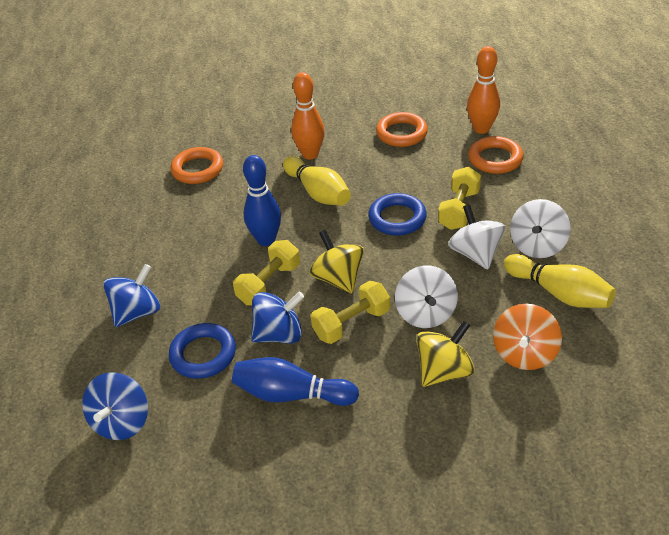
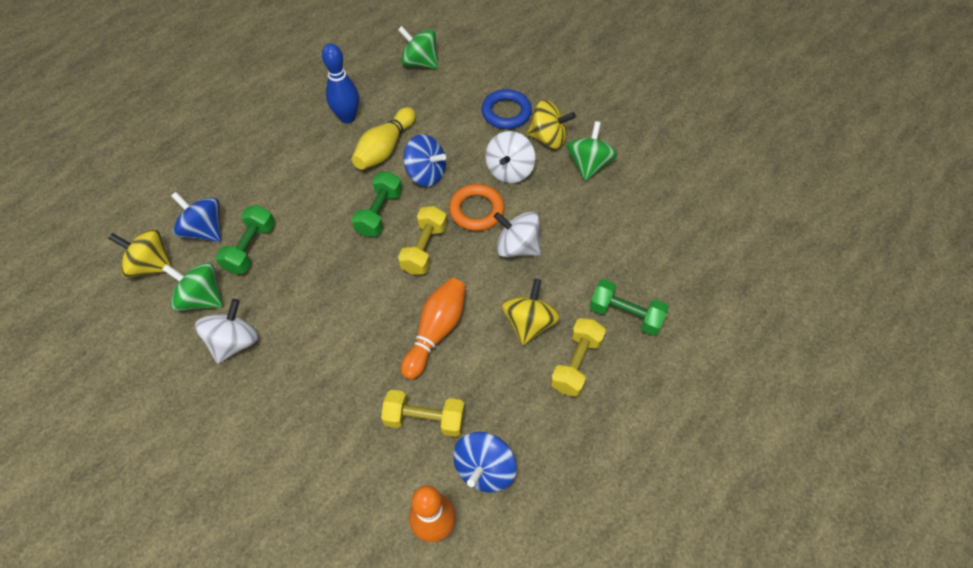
blue bowling pin: 2 -> 1
blue ring: 2 -> 1
green dumbbell: 0 -> 3
green spinning top: 0 -> 3
orange ring: 3 -> 1
orange spinning top: 1 -> 0
yellow bowling pin: 2 -> 1
yellow spinning top: 2 -> 3

